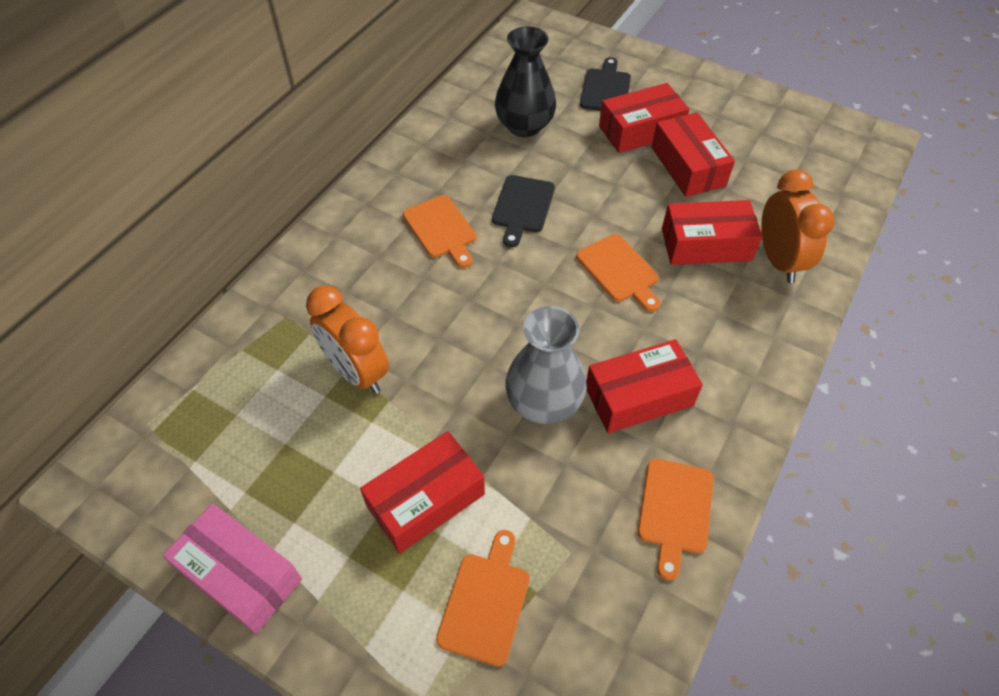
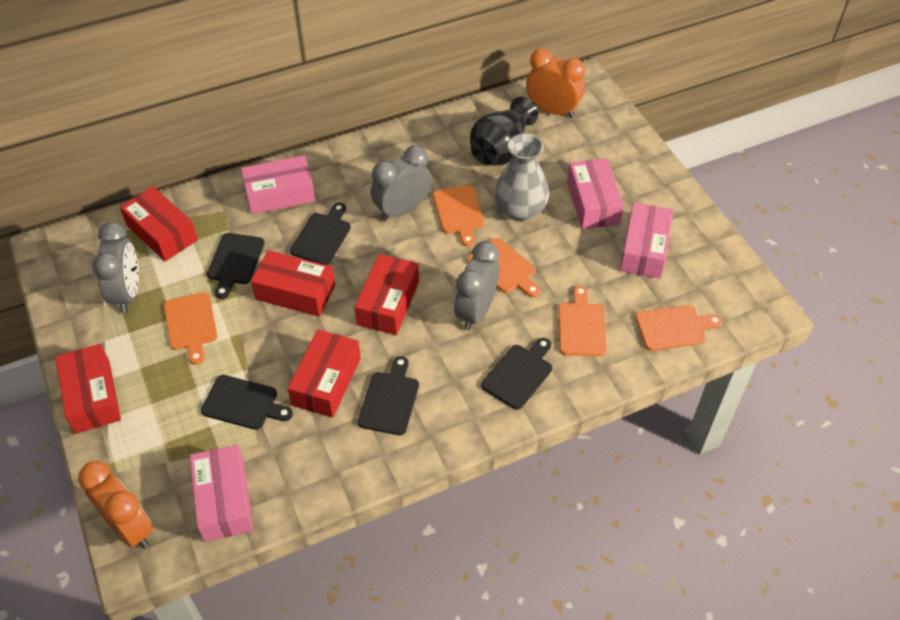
black cutting board: 2 -> 5
grey clock: 0 -> 3
orange cutting board: 4 -> 5
pink box: 1 -> 4

